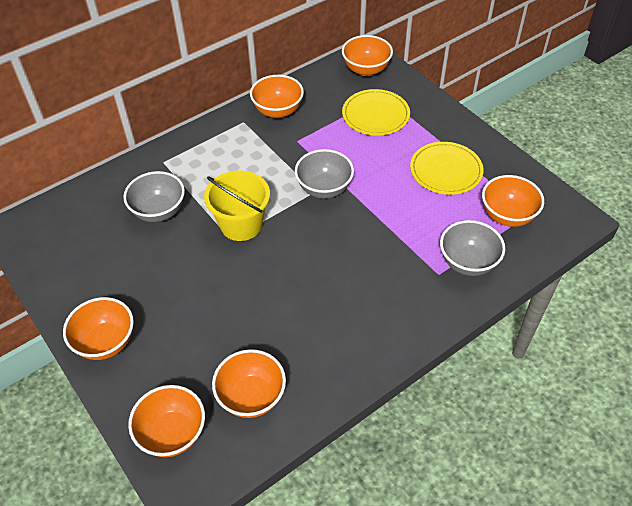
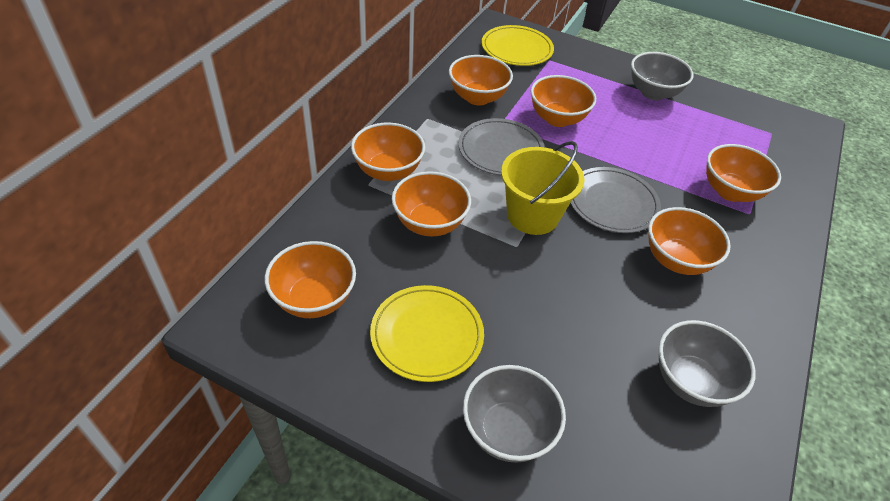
grey plate: 0 -> 2
orange bowl: 6 -> 7

